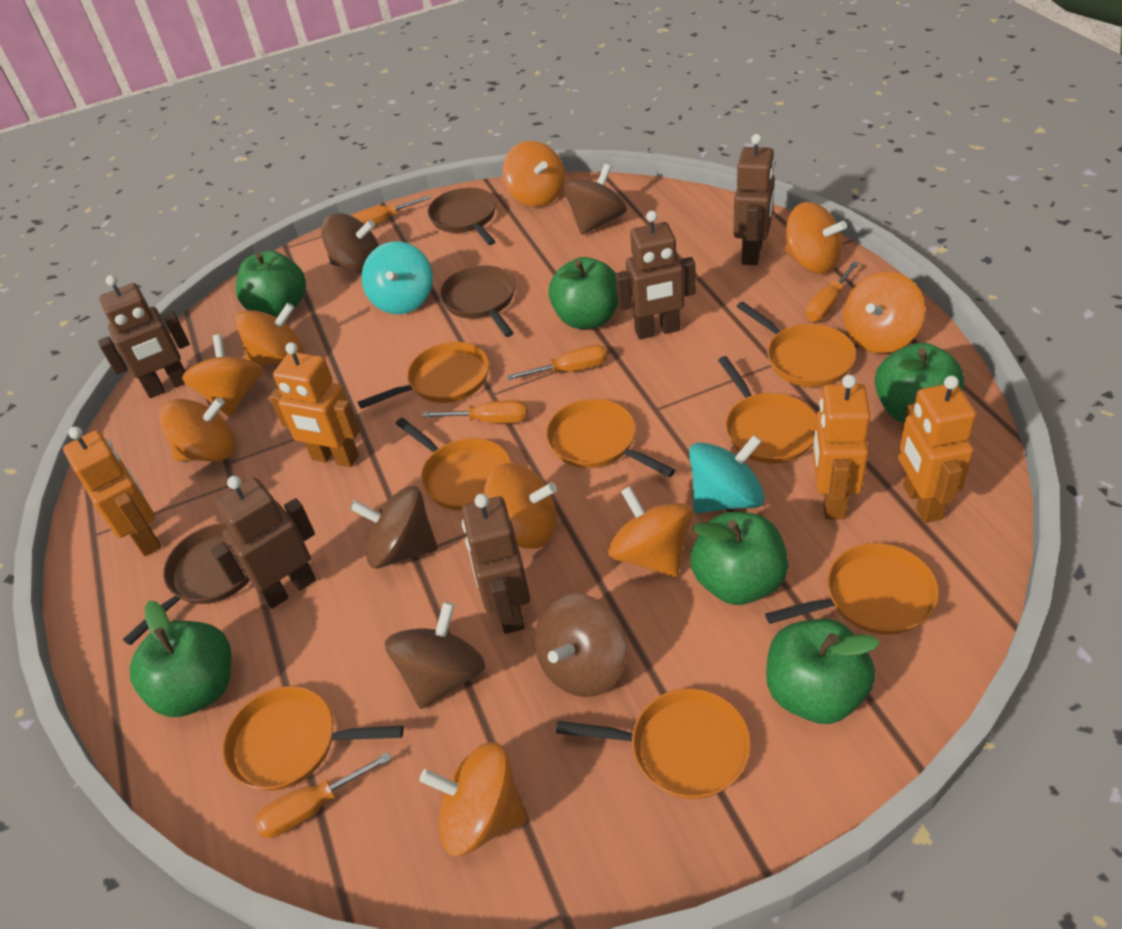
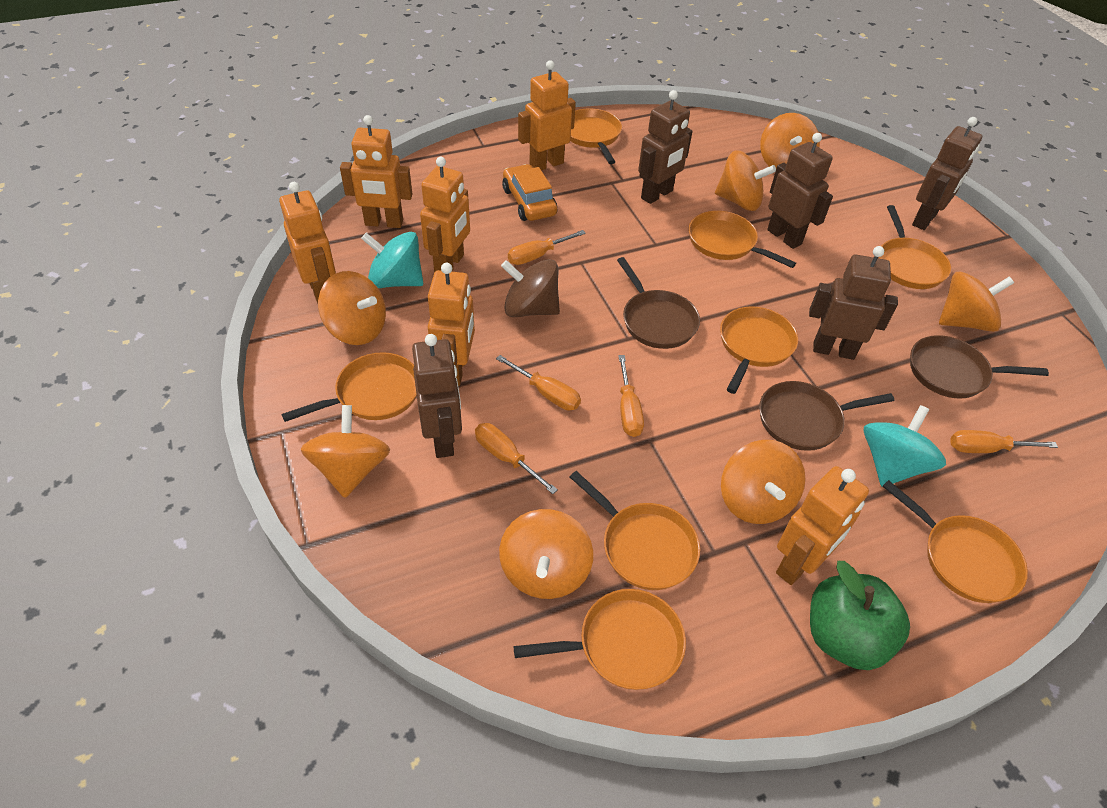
brown spinning top: 5 -> 1
green apple: 6 -> 1
orange car: 0 -> 1
orange robot: 4 -> 6
orange spinning top: 9 -> 7

